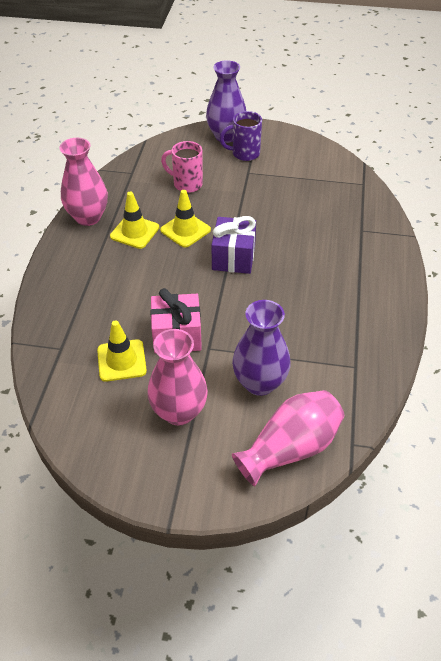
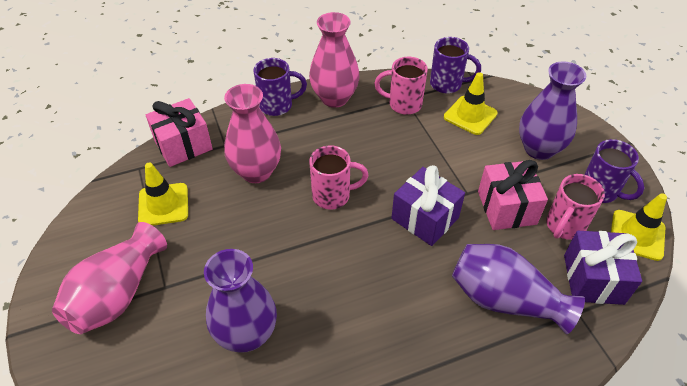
pink gift: 1 -> 2
pink mug: 1 -> 3
purple gift: 1 -> 2
purple mug: 1 -> 3
purple vase: 2 -> 3

